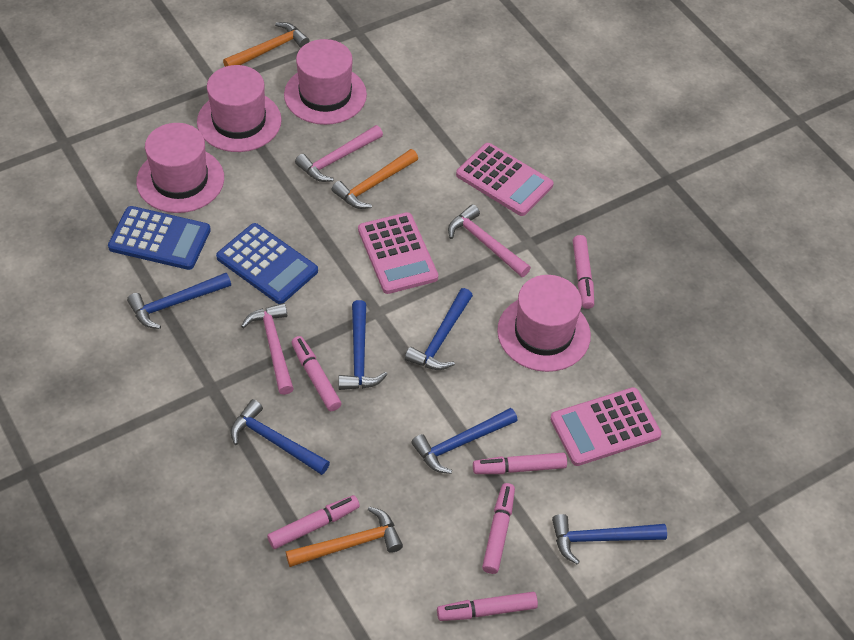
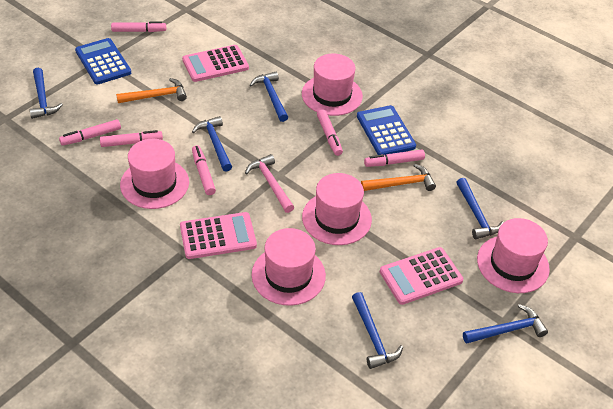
orange hammer: 3 -> 2
pink hammer: 3 -> 1
pink hat: 4 -> 5

